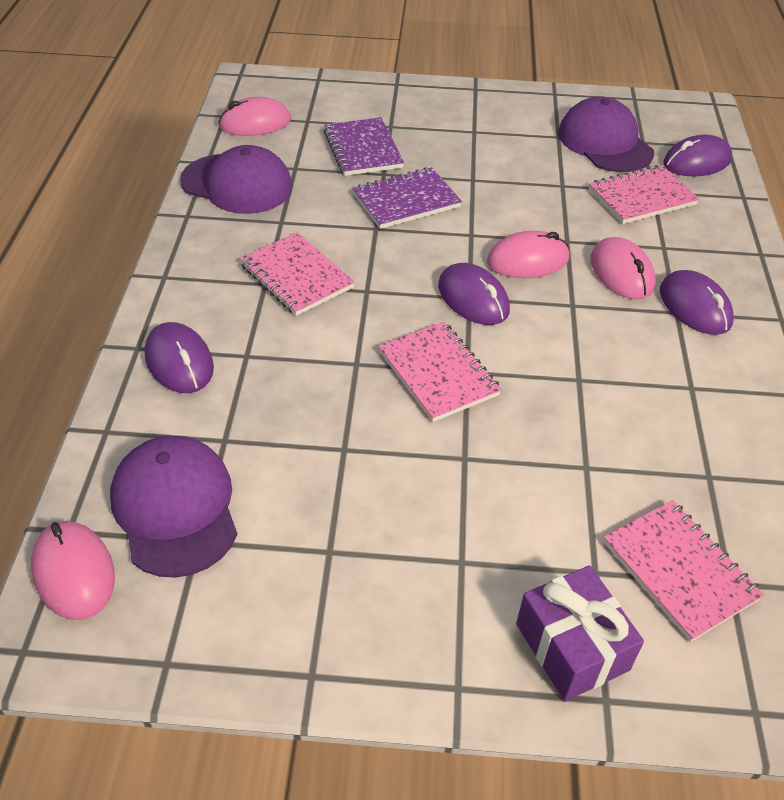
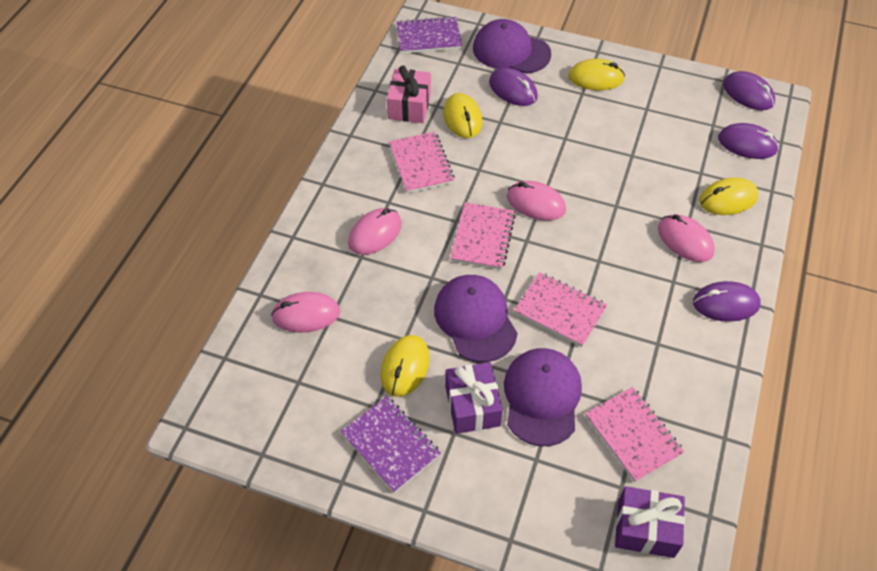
pink gift: 0 -> 1
purple gift: 1 -> 2
yellow mouse: 0 -> 4

